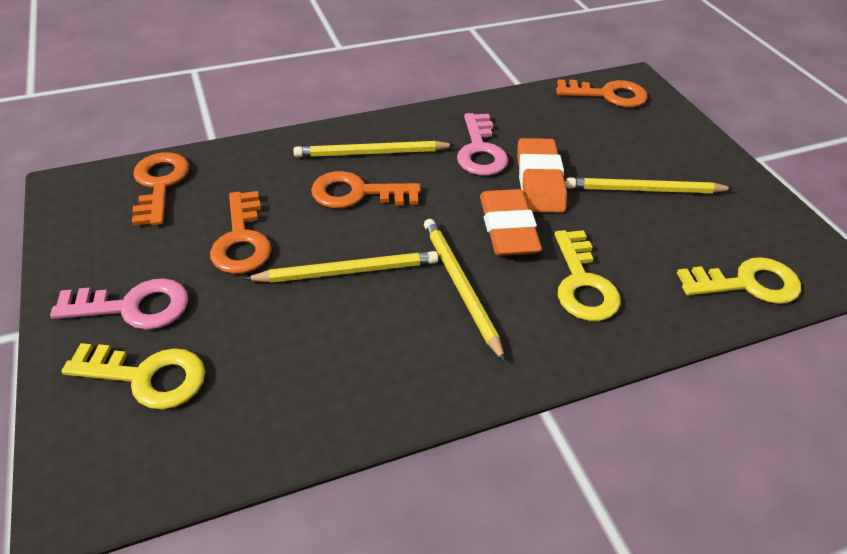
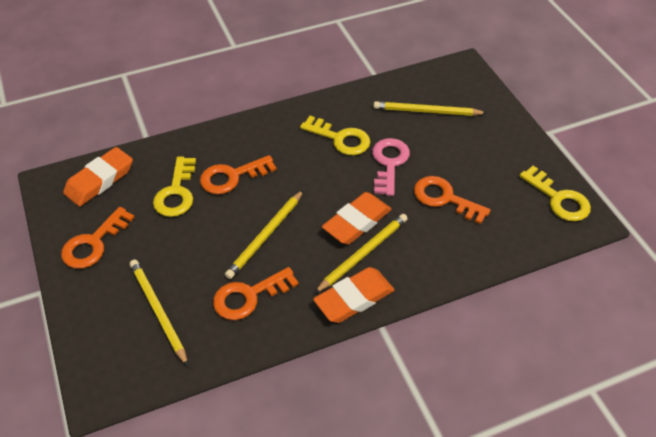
orange eraser: 2 -> 3
pink key: 2 -> 1

